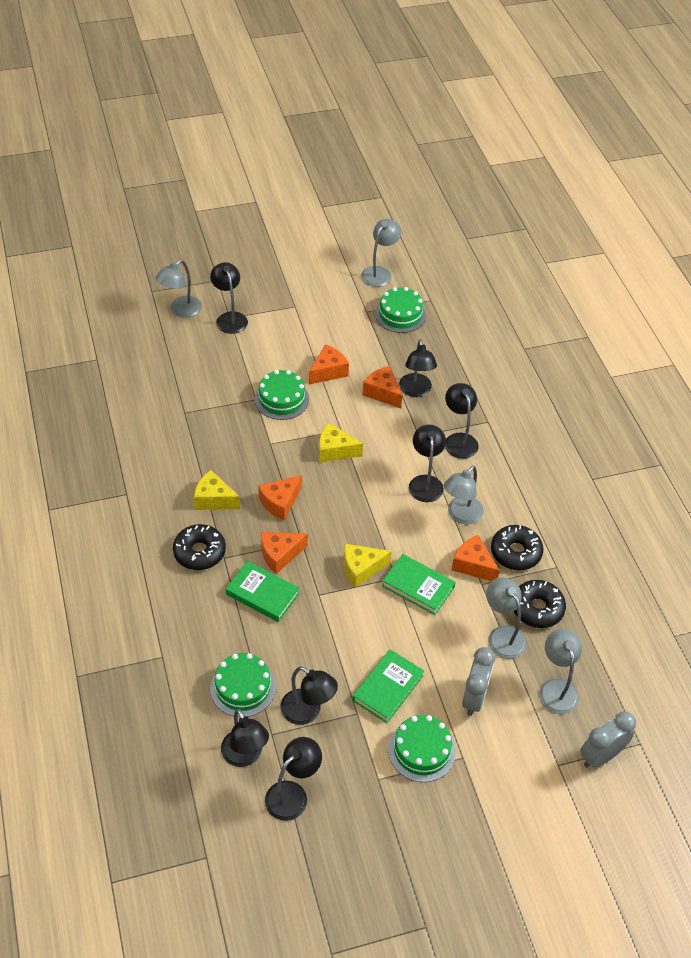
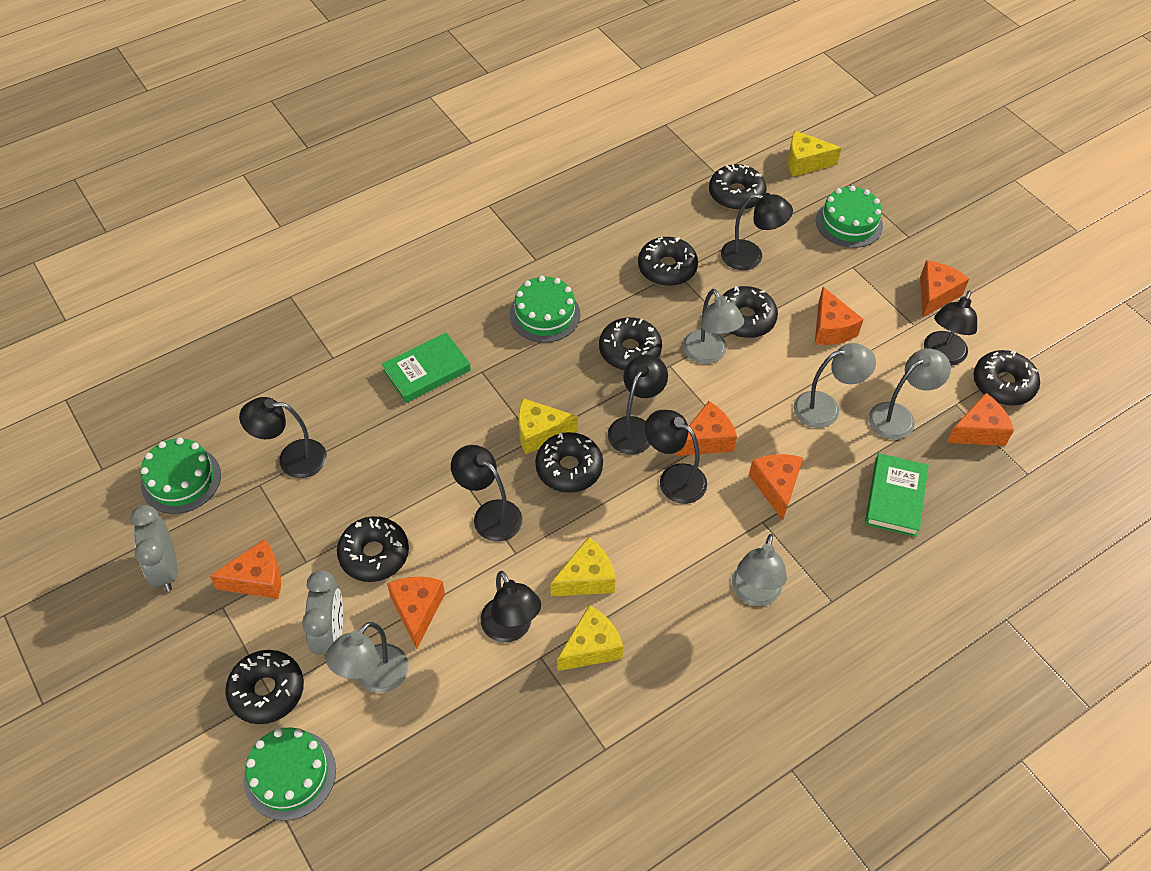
black donut: 3 -> 8
green book: 3 -> 2
orange cheese: 5 -> 7
yellow cheese: 3 -> 4

